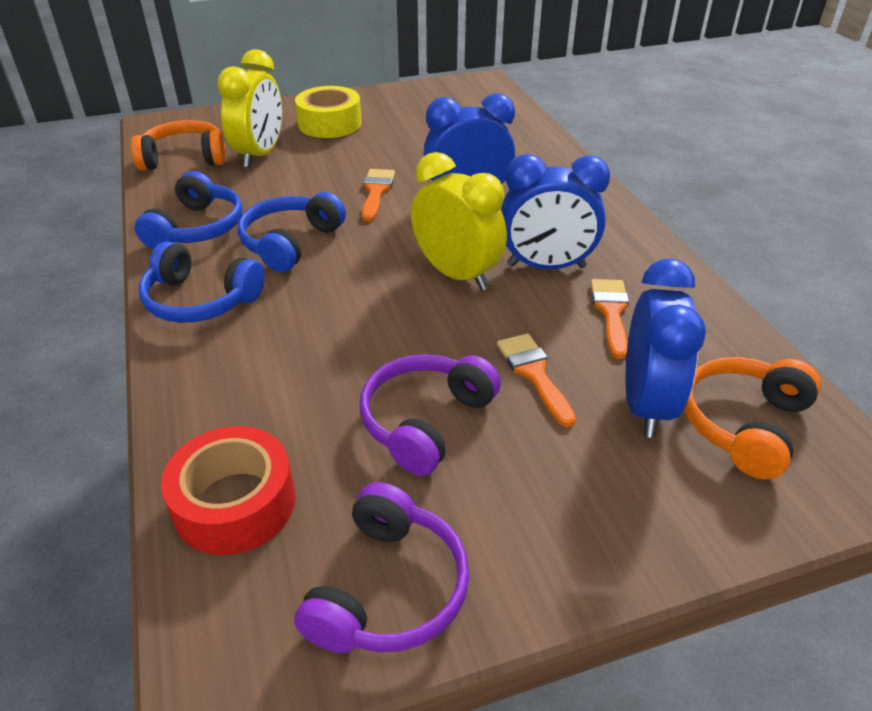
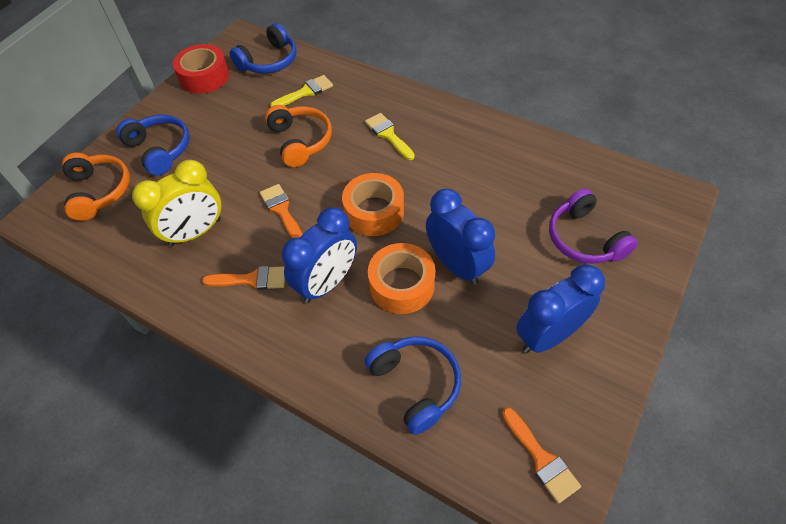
orange tape: 0 -> 2
purple headphones: 2 -> 1
yellow brush: 0 -> 2
yellow clock: 2 -> 1
yellow tape: 1 -> 0

